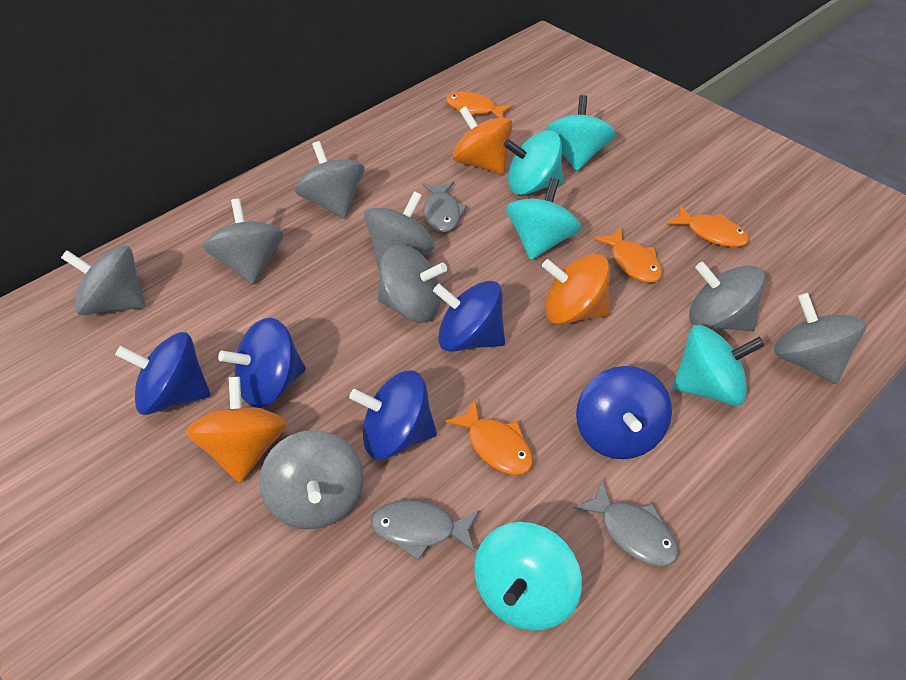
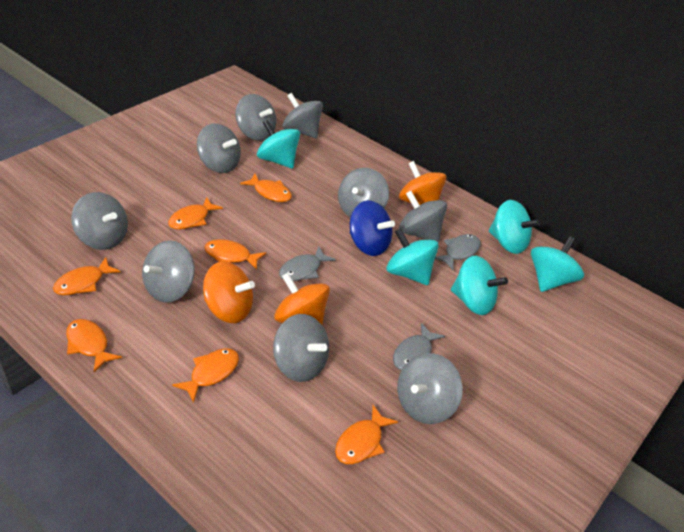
blue spinning top: 5 -> 1
grey spinning top: 8 -> 9
orange fish: 4 -> 7

